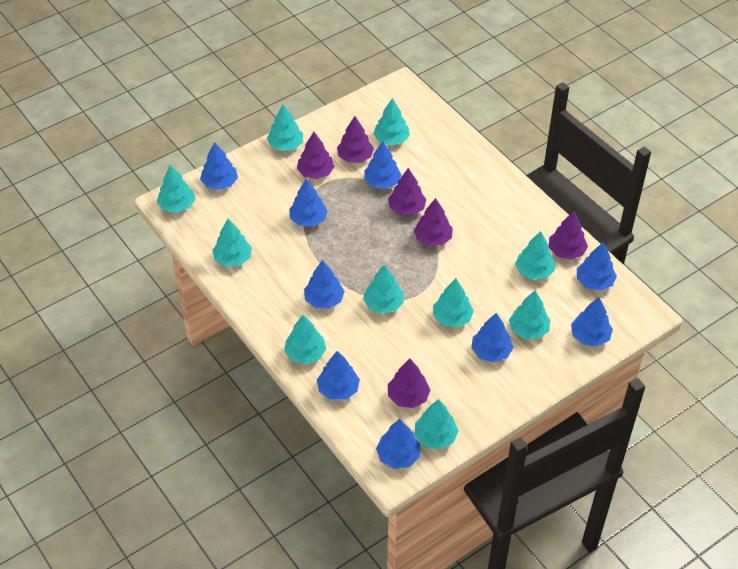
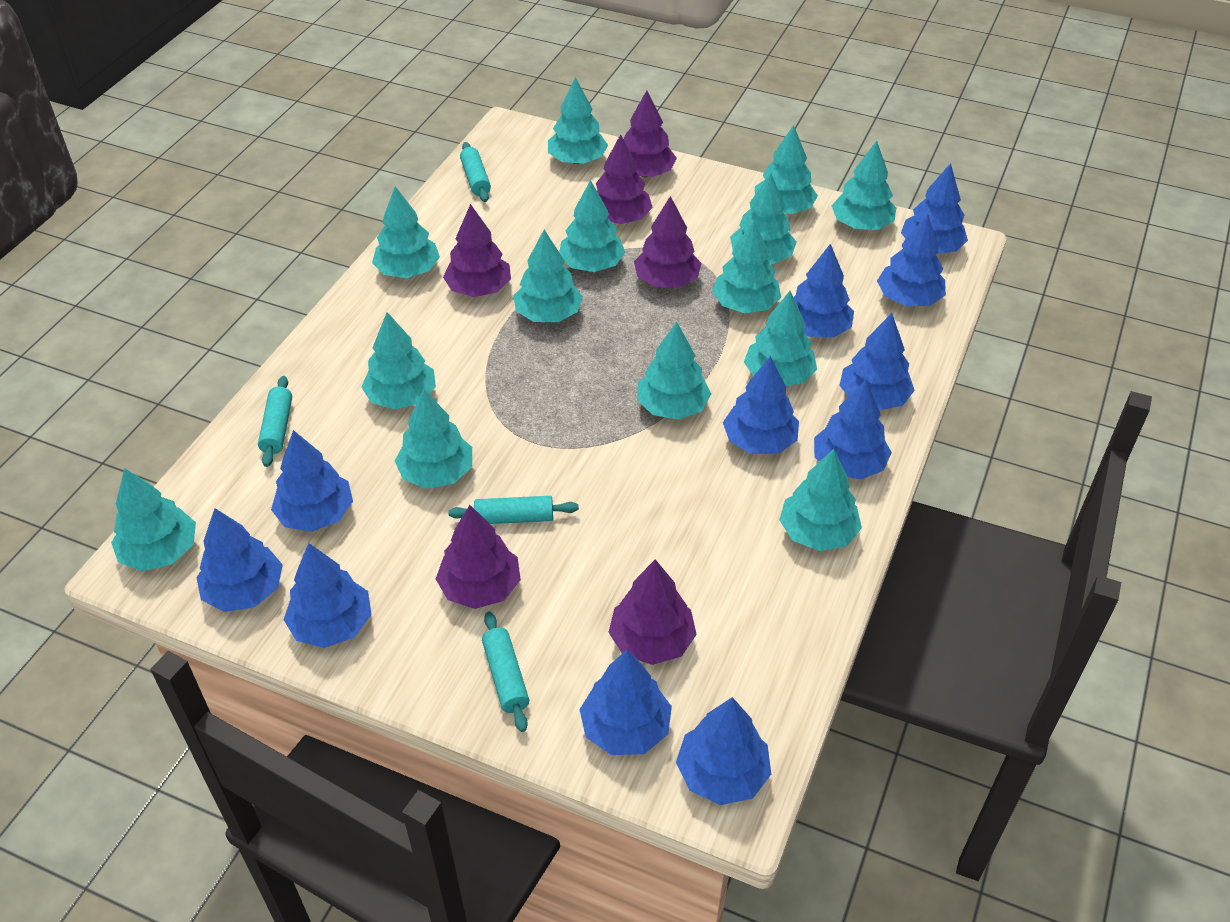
blue tree: 9 -> 11
turquoise rolling pin: 0 -> 4
turquoise tree: 10 -> 14

